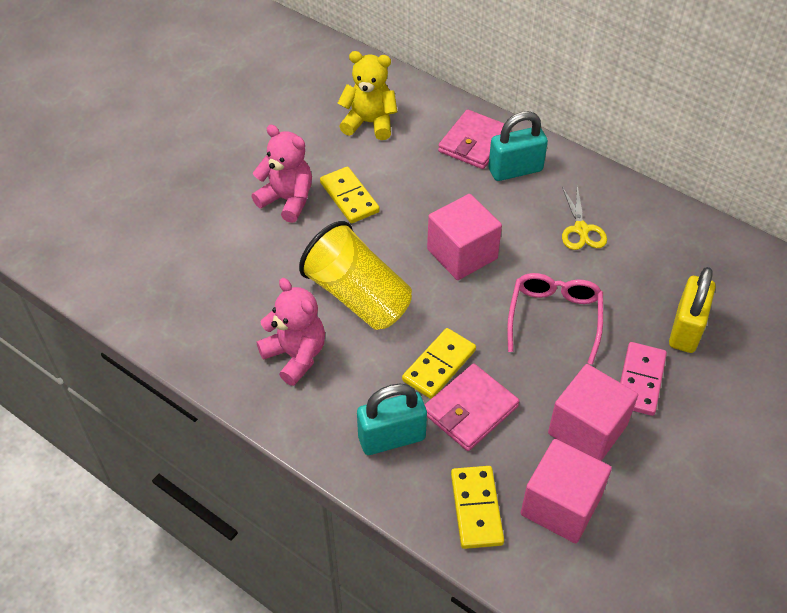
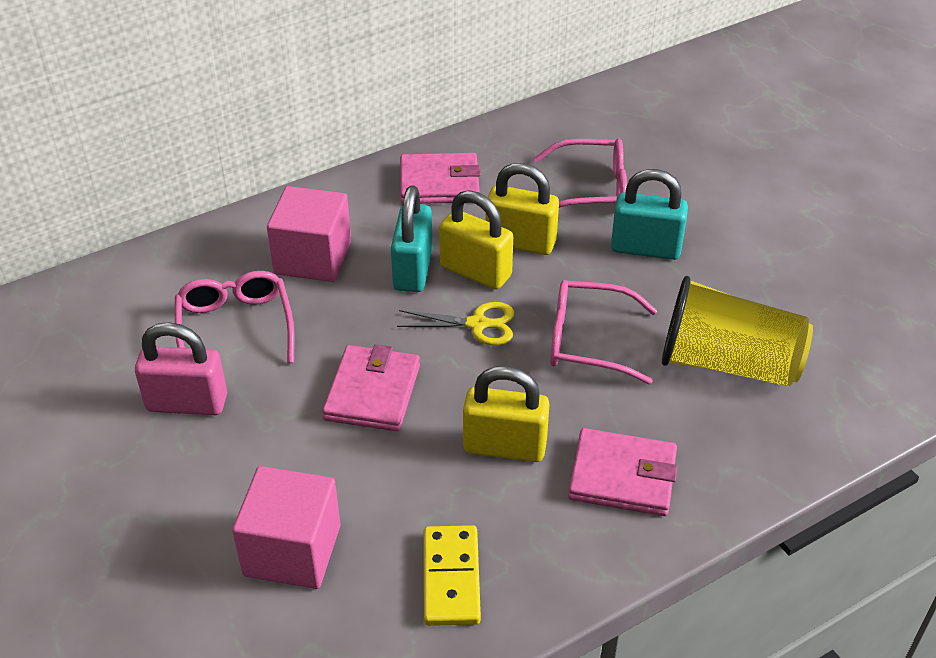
pink cube: 3 -> 2
pink domino: 1 -> 0
pink glasses: 1 -> 3
pink padlock: 0 -> 1
pink teddy bear: 2 -> 0
pink wallet: 2 -> 3
yellow domino: 3 -> 1
yellow padlock: 1 -> 3
yellow teddy bear: 1 -> 0

